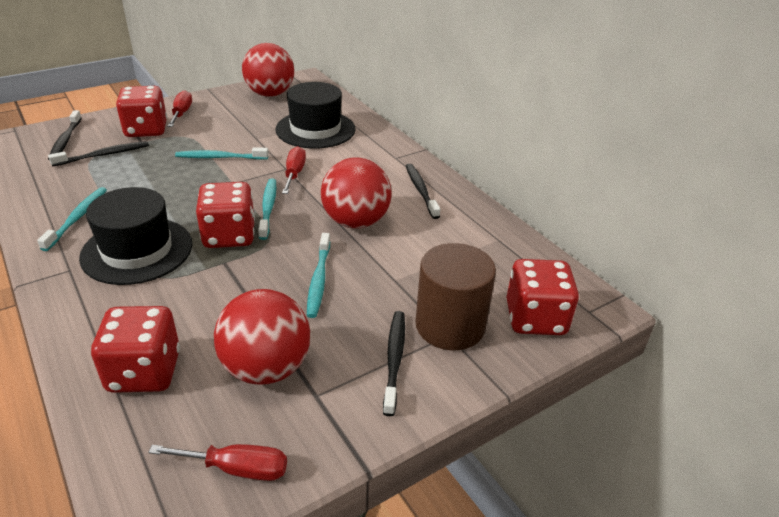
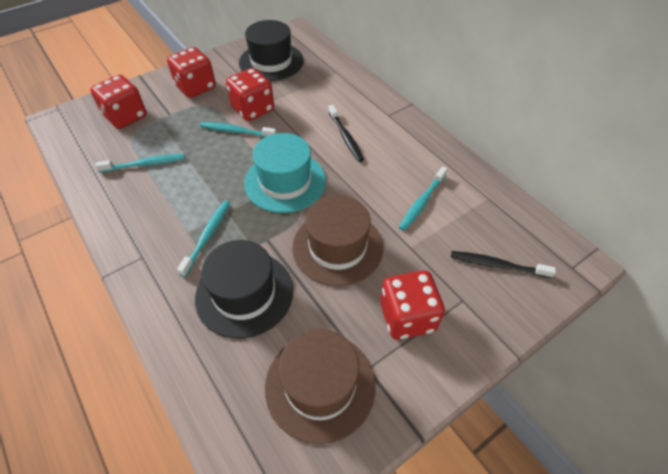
black toothbrush: 4 -> 2
brown cylinder: 1 -> 0
brown hat: 0 -> 2
red ball: 3 -> 0
red screwdriver: 3 -> 0
turquoise hat: 0 -> 1

